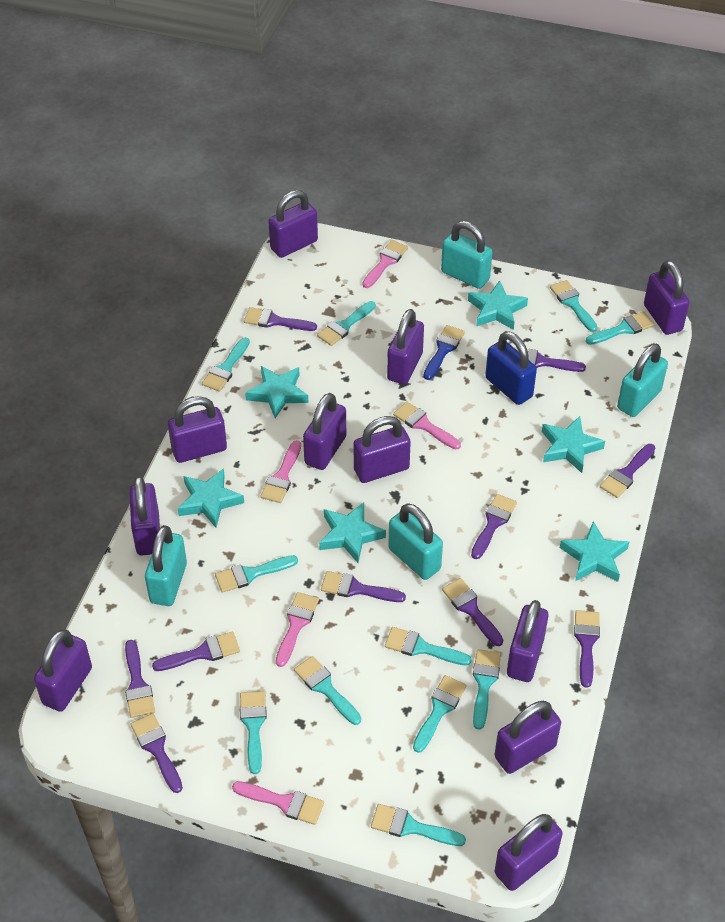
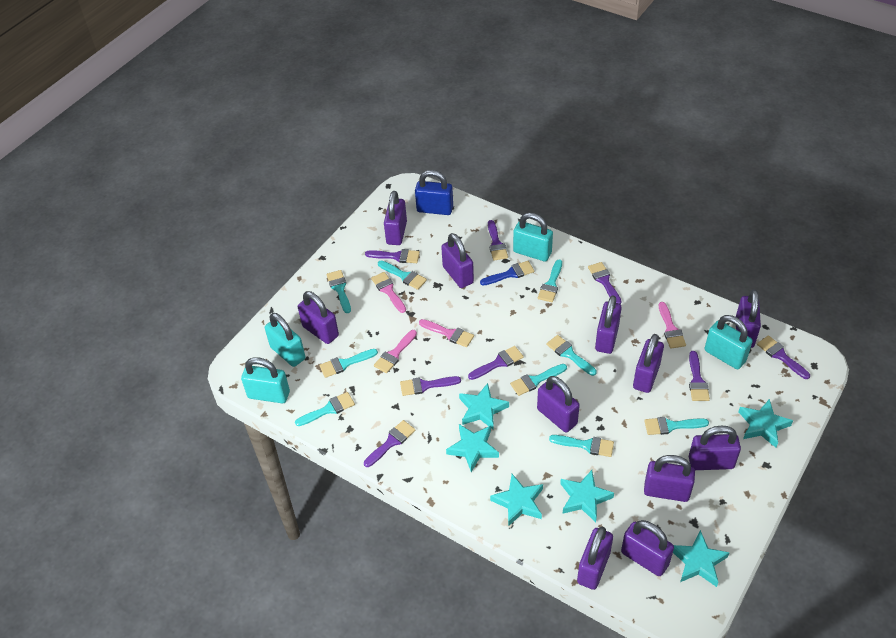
pink brush: 5 -> 4
purple brush: 10 -> 8
turquoise brush: 11 -> 9

